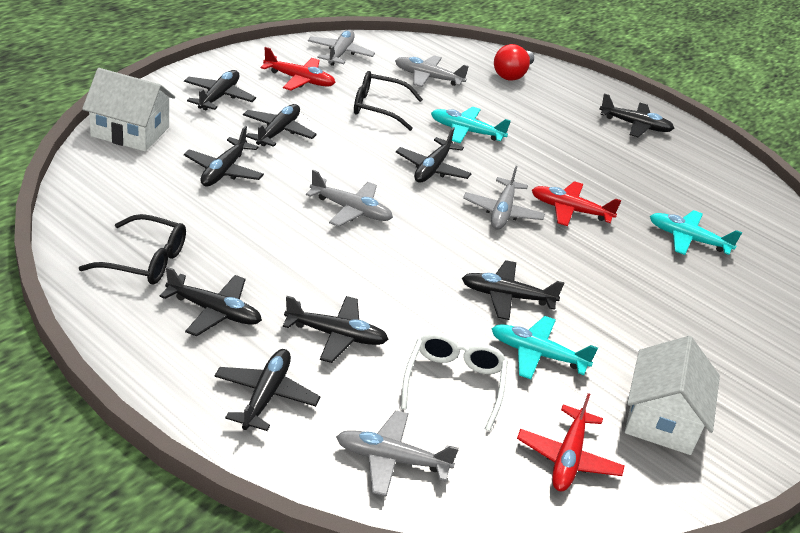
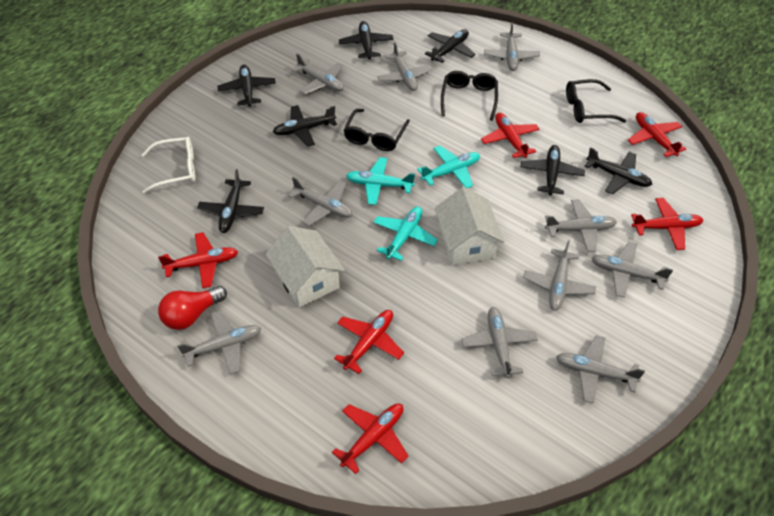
black glasses: 2 -> 3
black plane: 9 -> 7
grey plane: 5 -> 10
red plane: 3 -> 6

